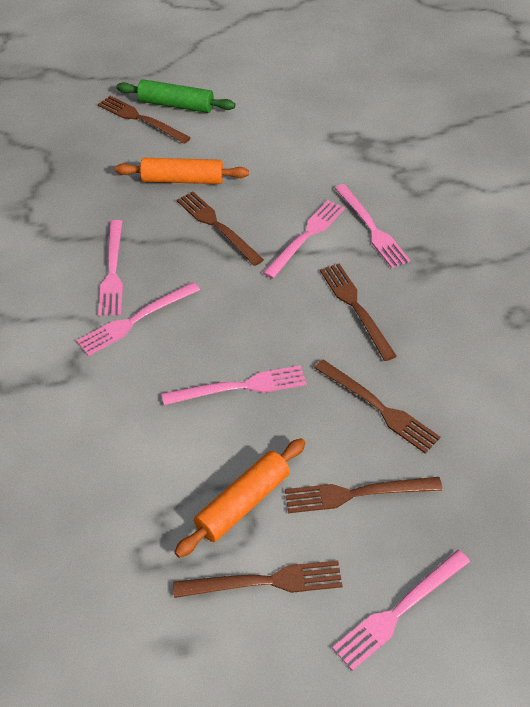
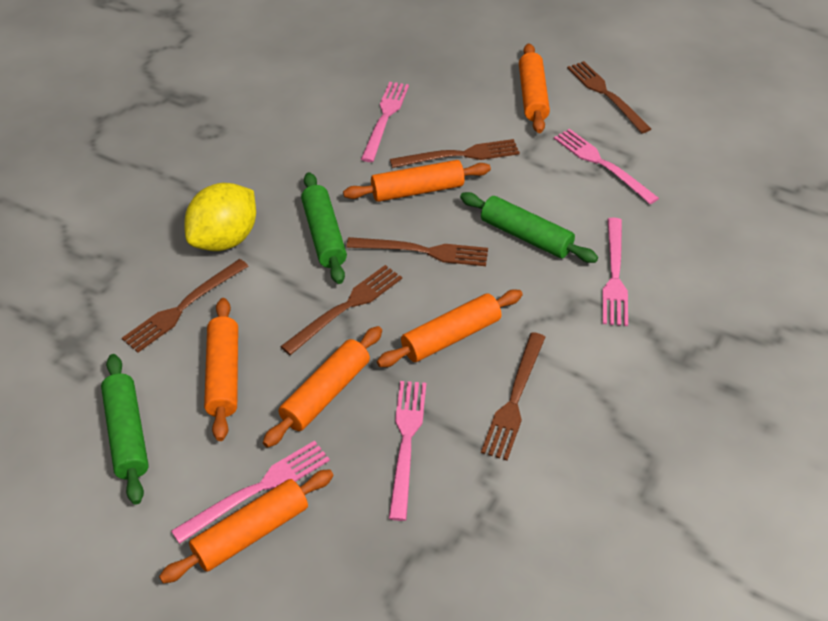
green rolling pin: 1 -> 3
orange rolling pin: 2 -> 6
pink fork: 6 -> 5
yellow lemon: 0 -> 1

